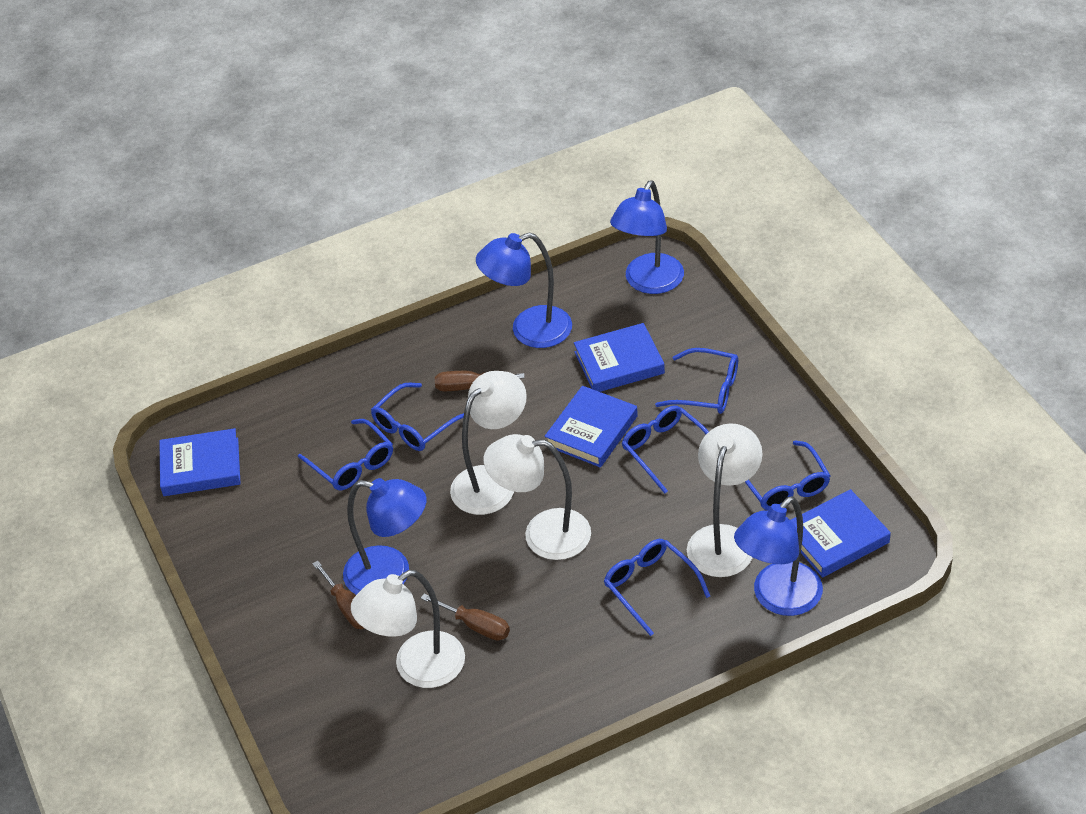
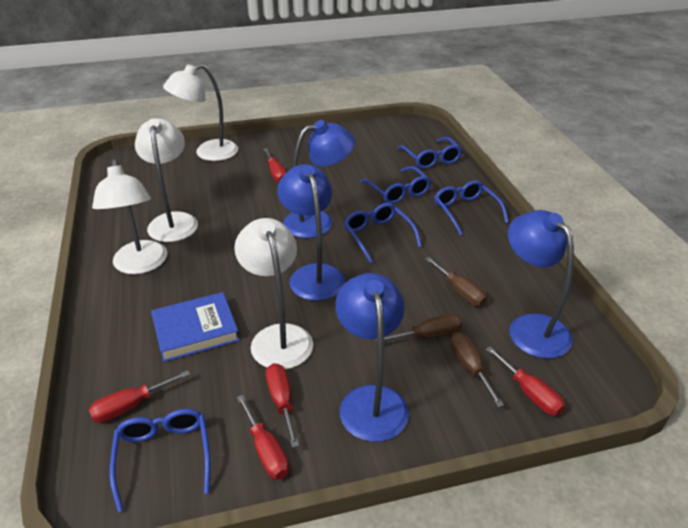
blue book: 4 -> 1
blue glasses: 6 -> 5
red screwdriver: 0 -> 5

